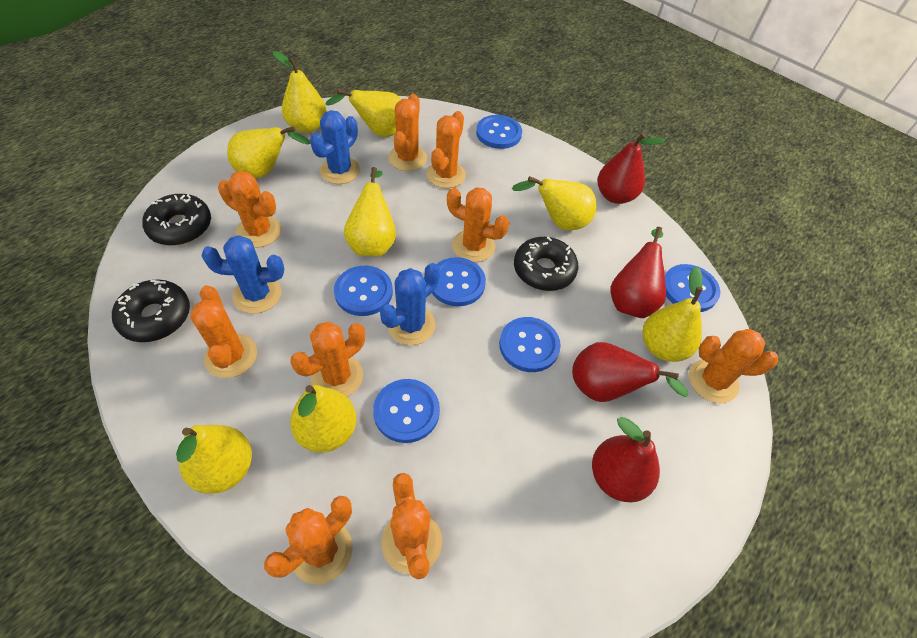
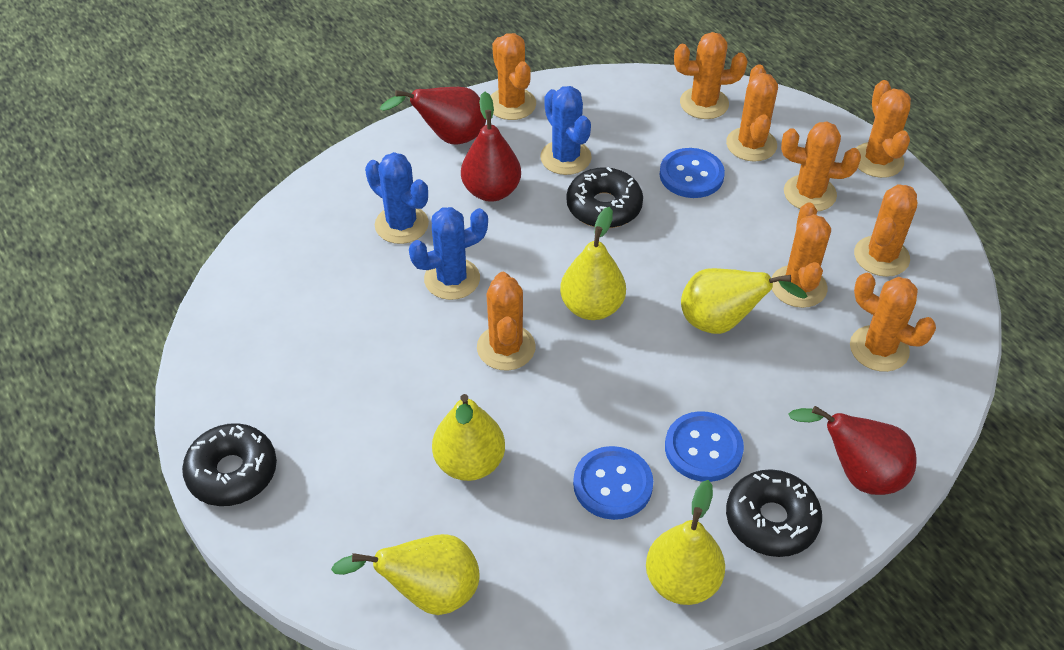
blue button: 6 -> 3
red pear: 4 -> 3
yellow pear: 8 -> 5

